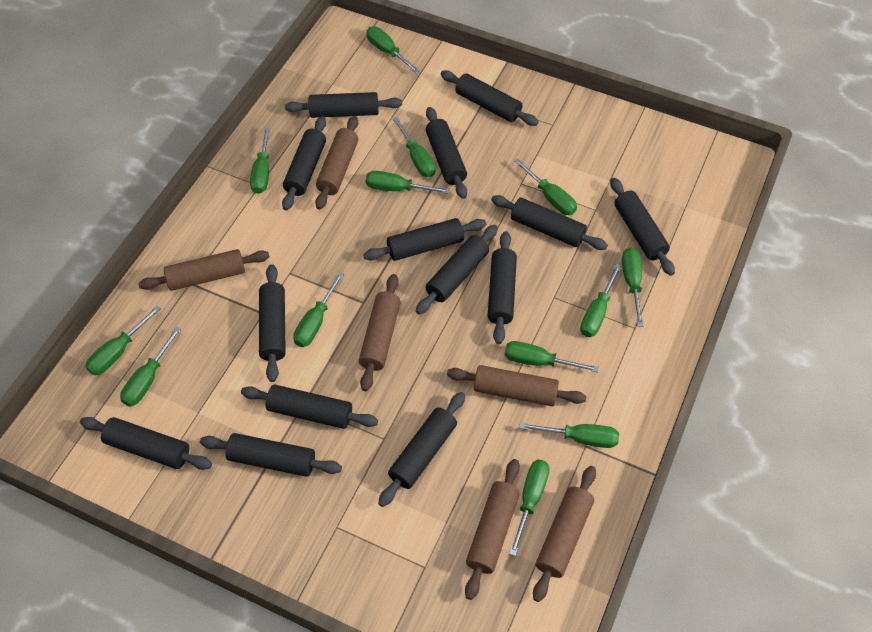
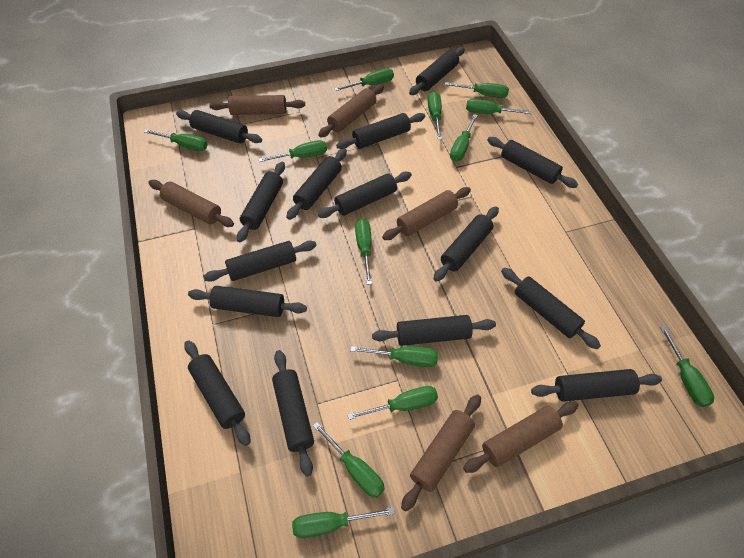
black rolling pin: 14 -> 15

